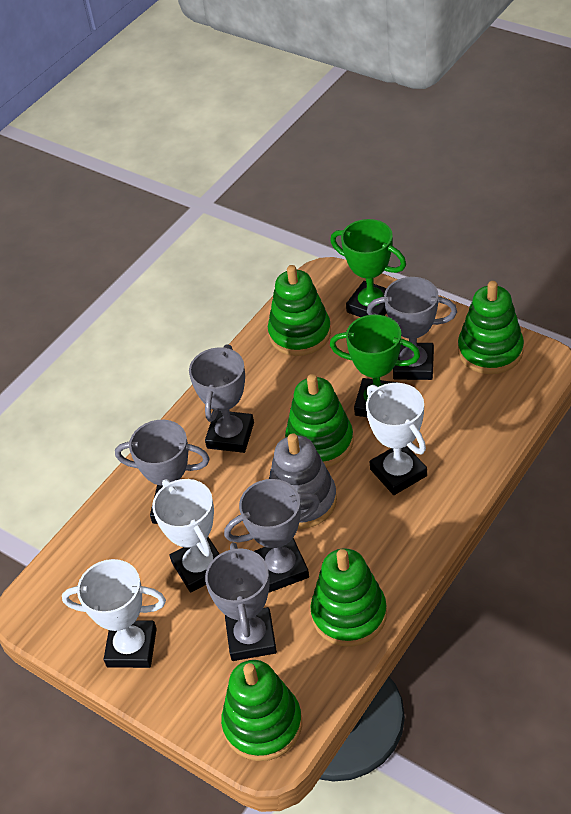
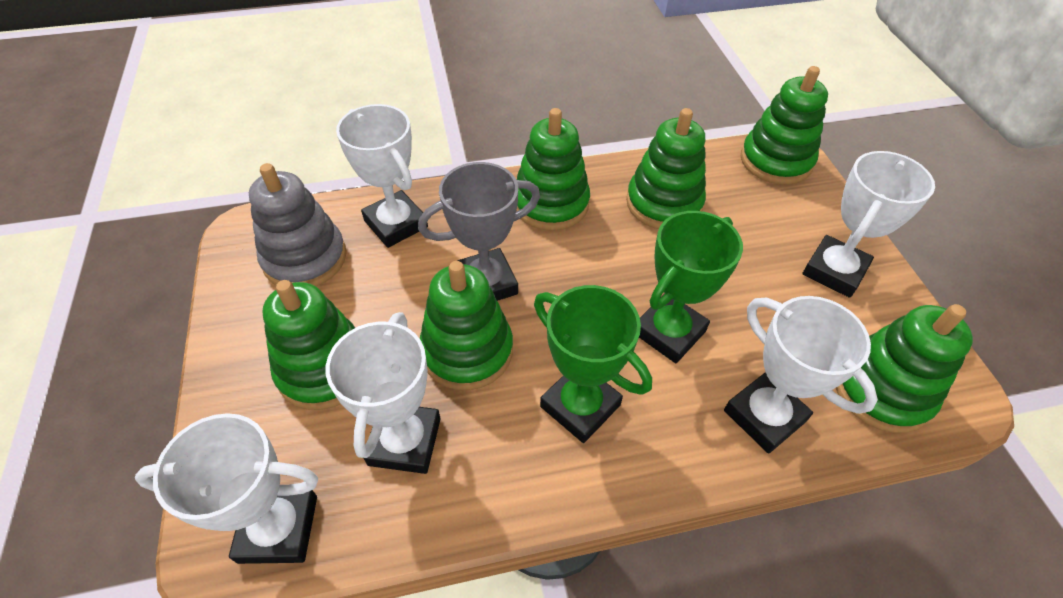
green stacking toy: 5 -> 6
grey trophy: 5 -> 1
white trophy: 3 -> 5

